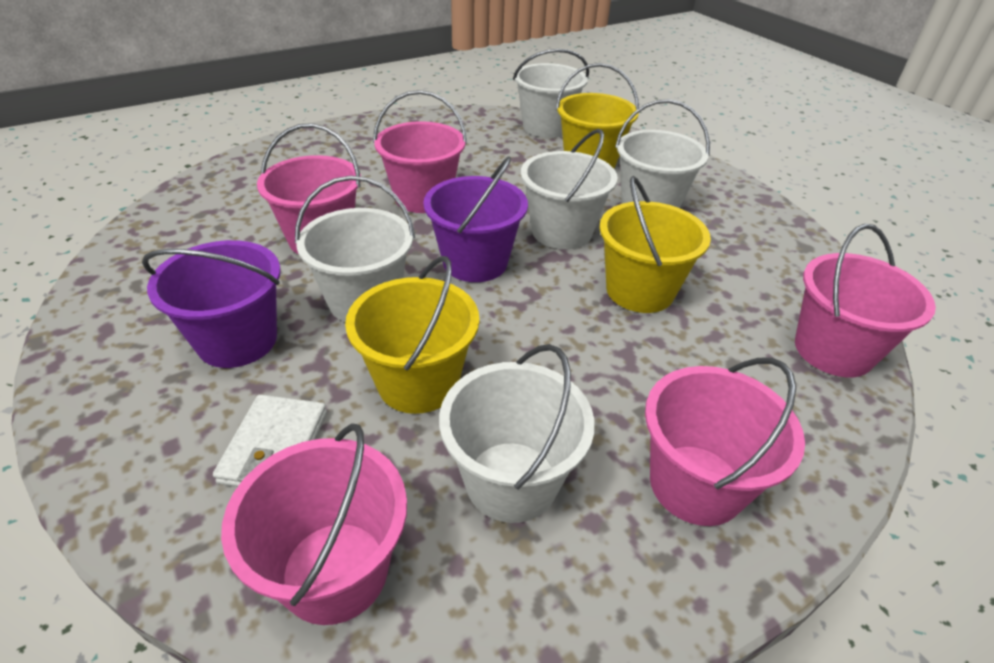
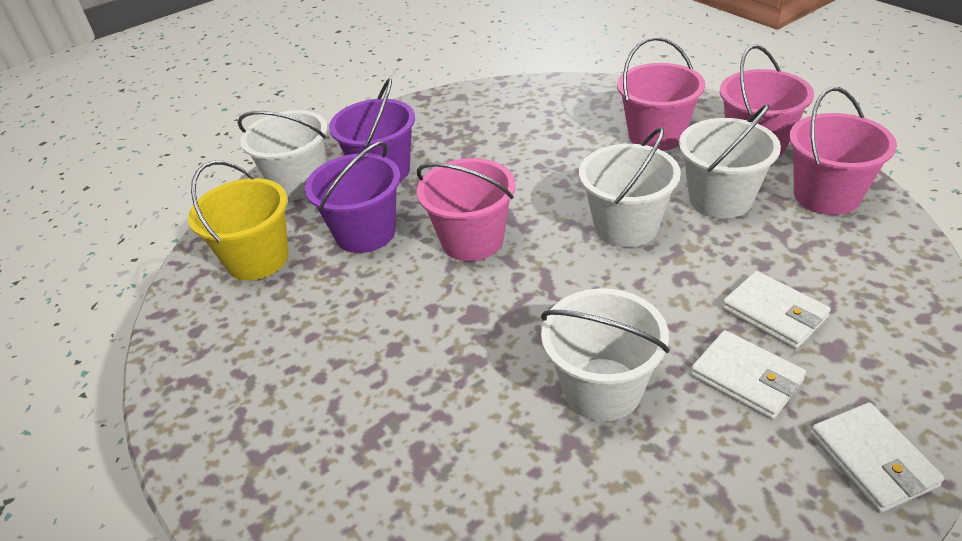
pink bucket: 5 -> 4
white bucket: 5 -> 4
white wallet: 1 -> 3
yellow bucket: 3 -> 1

